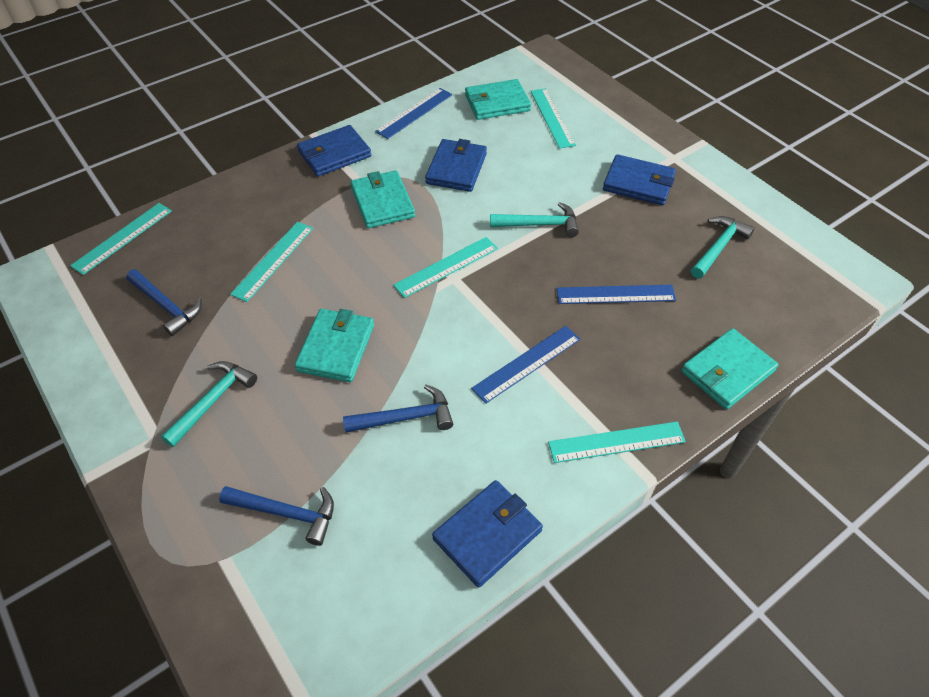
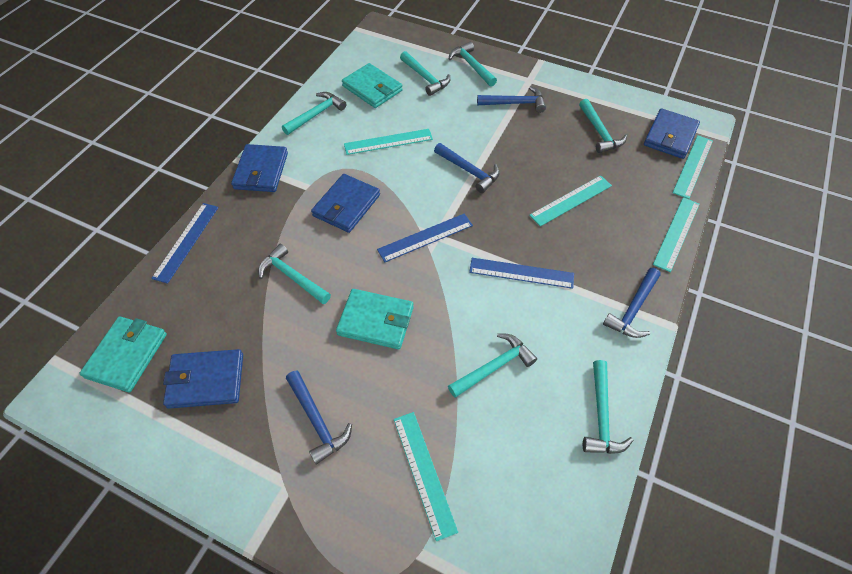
blue hammer: 3 -> 4
turquoise hammer: 3 -> 7
turquoise wallet: 4 -> 3

